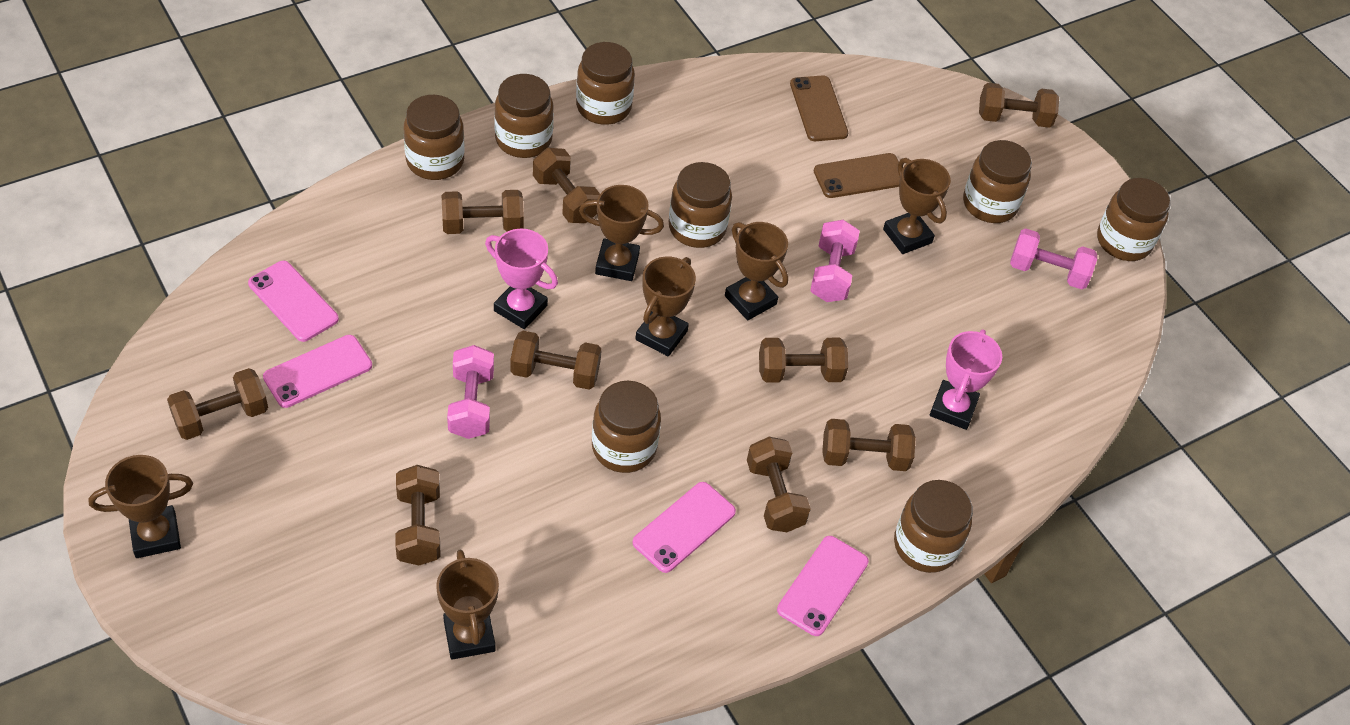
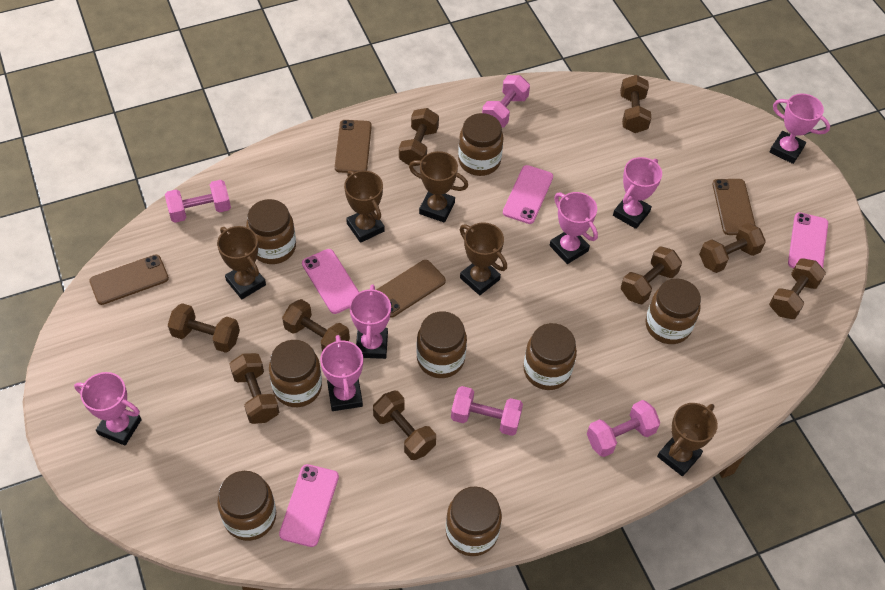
brown phone: 2 -> 4
brown trophy: 6 -> 5
pink dumbbell: 3 -> 4
pink trophy: 2 -> 6

